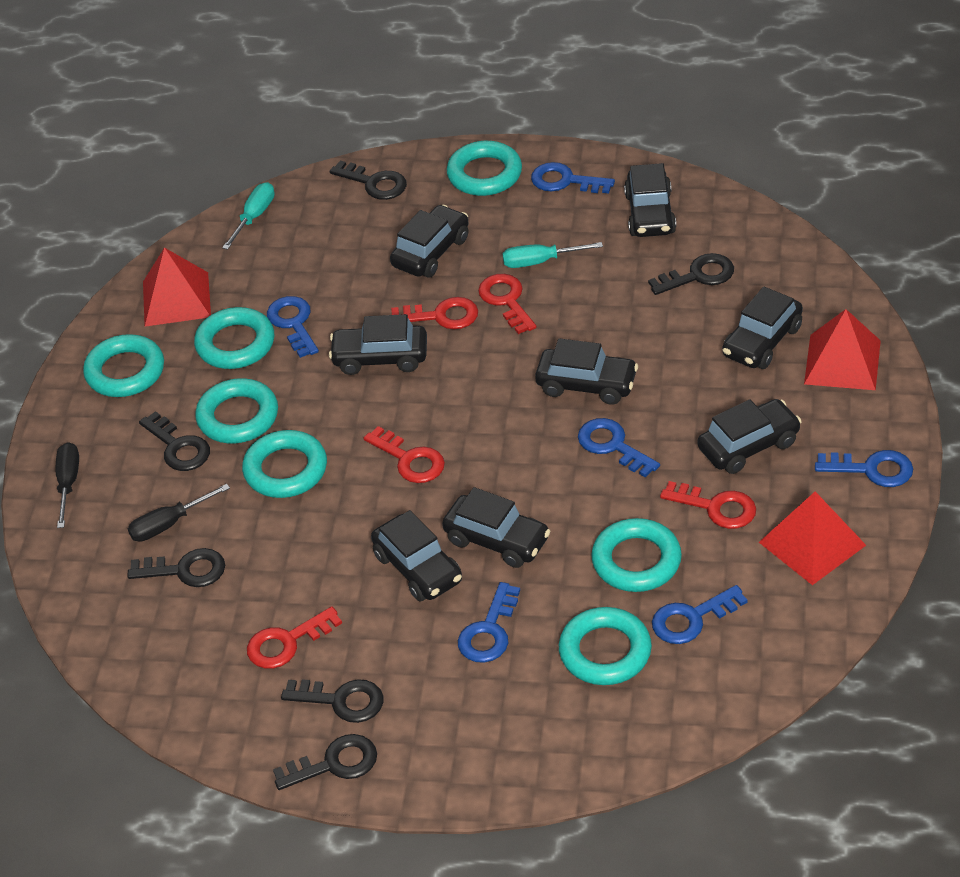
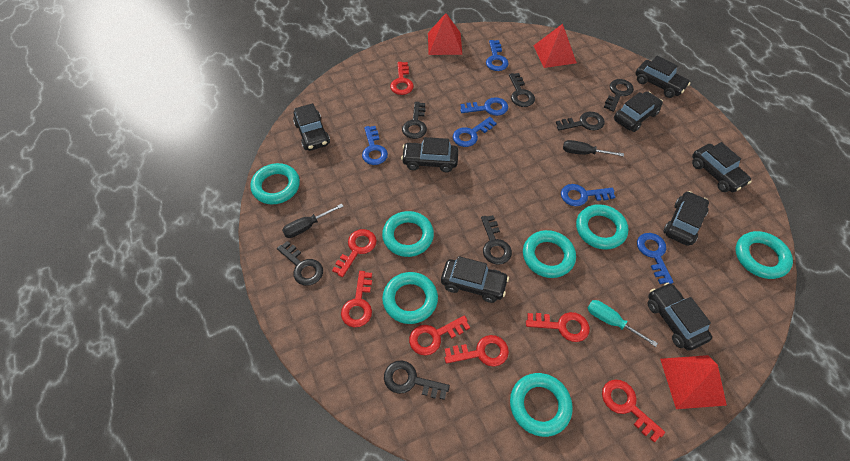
black key: 6 -> 7
red key: 5 -> 7
turquoise screwdriver: 2 -> 1

